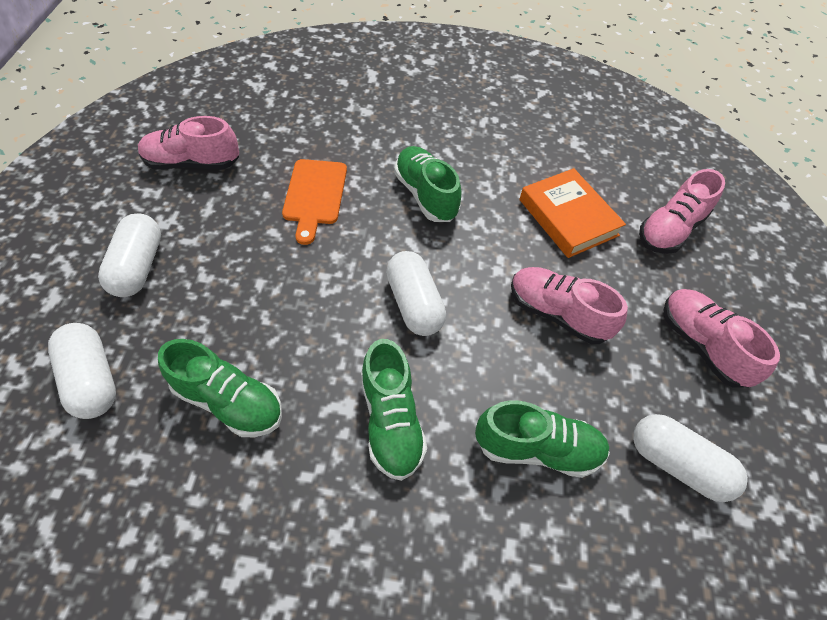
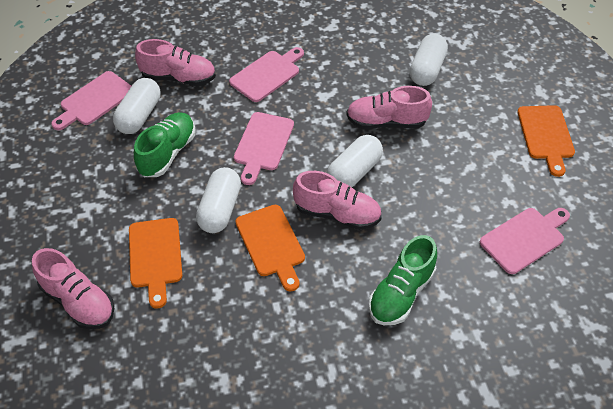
green shoe: 4 -> 2
orange book: 1 -> 0
orange cutting board: 1 -> 3
pink cutting board: 0 -> 4

